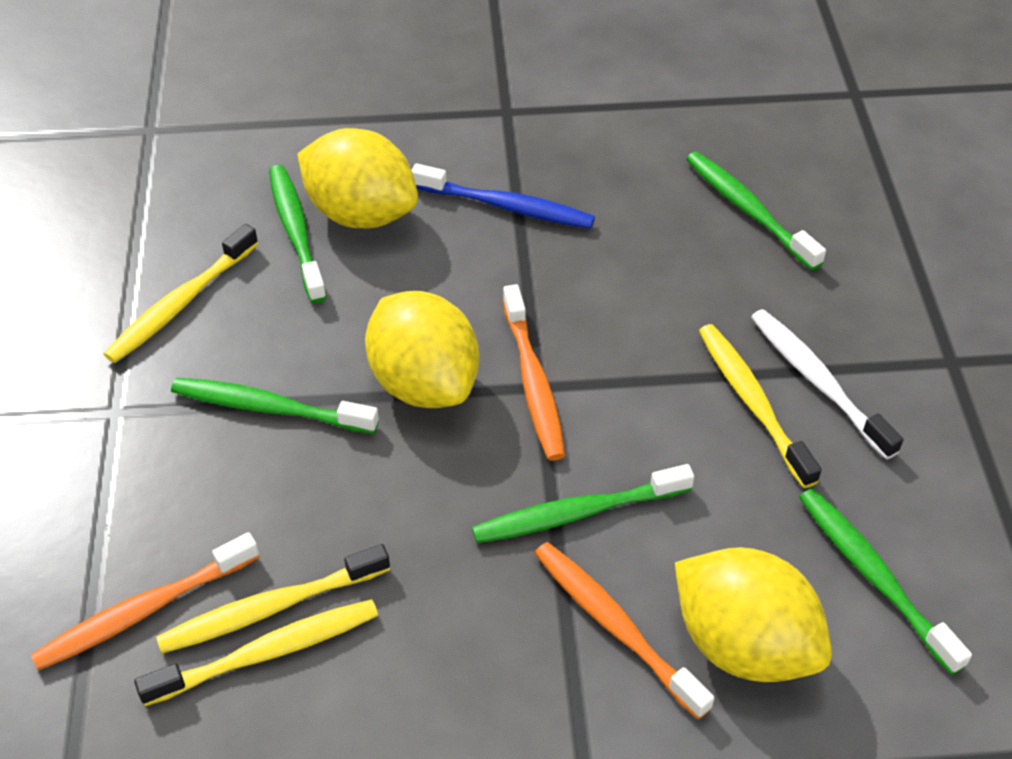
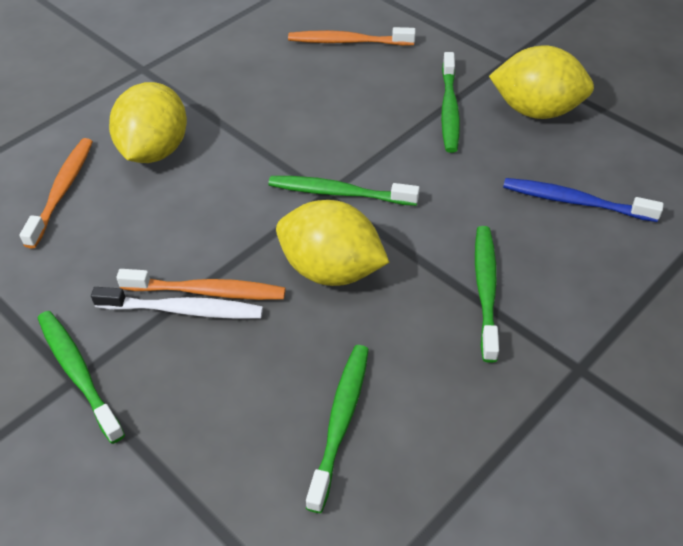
yellow toothbrush: 4 -> 0

